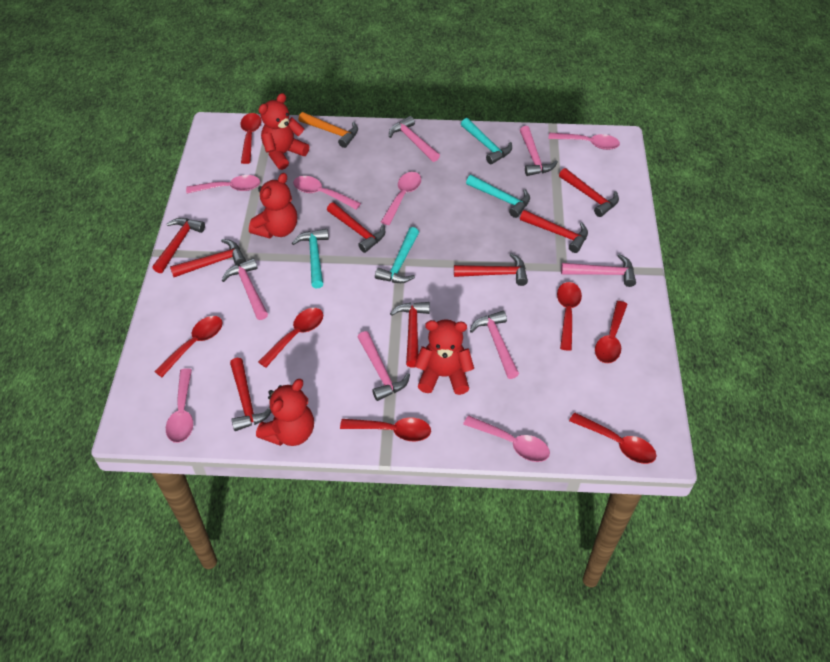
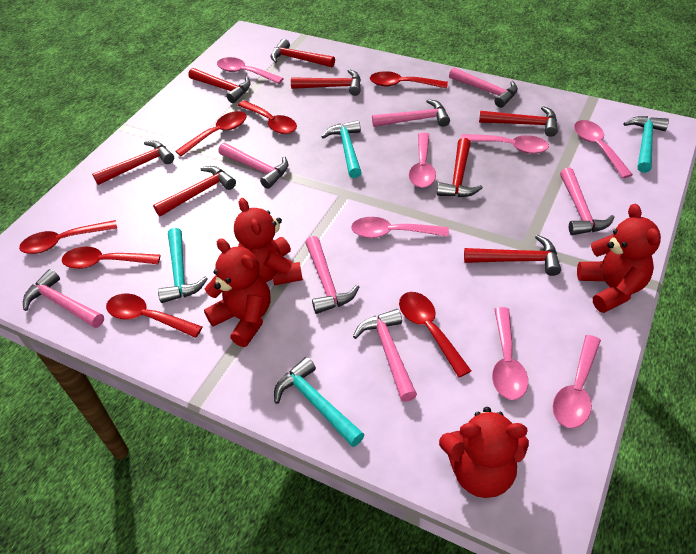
orange hammer: 1 -> 0
pink hammer: 6 -> 7
pink spoon: 6 -> 7

